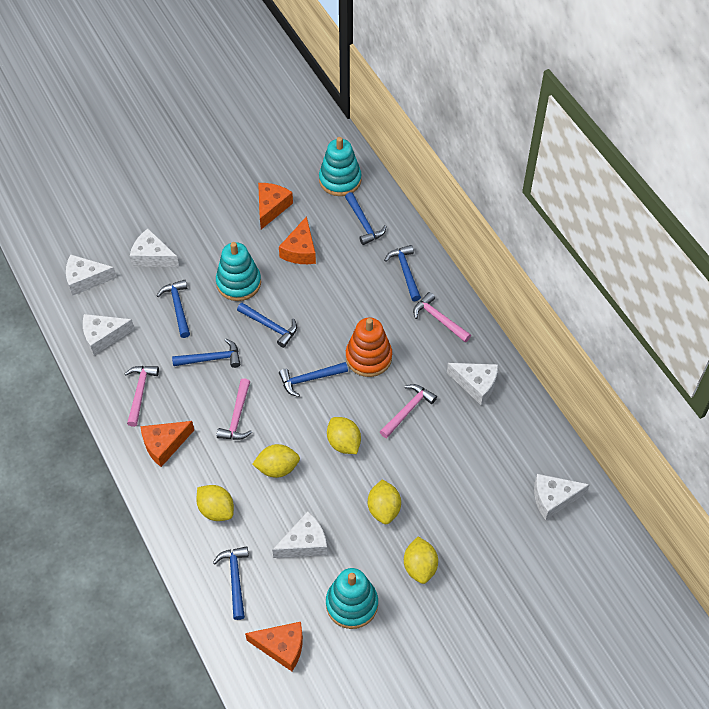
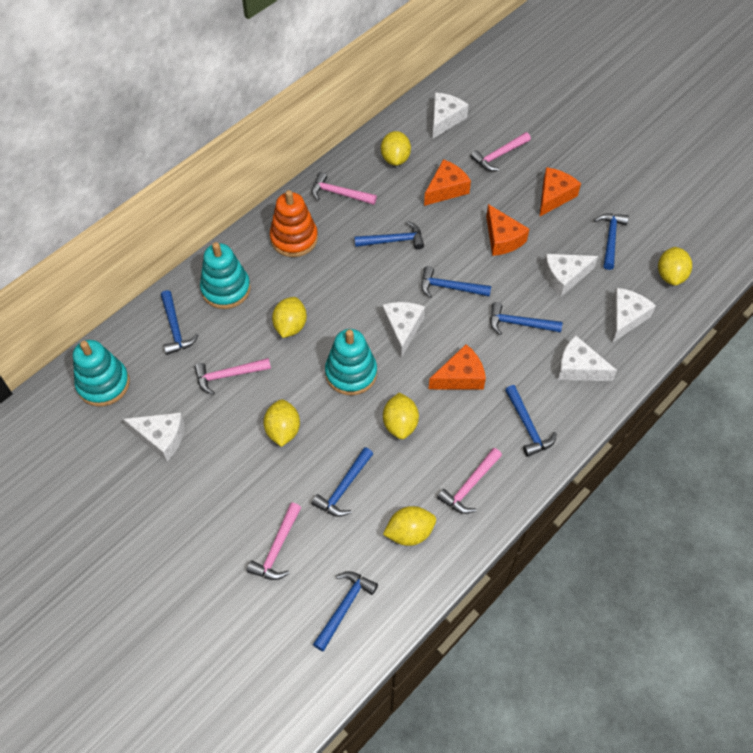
blue hammer: 7 -> 8
pink hammer: 4 -> 5
yellow lemon: 5 -> 6

